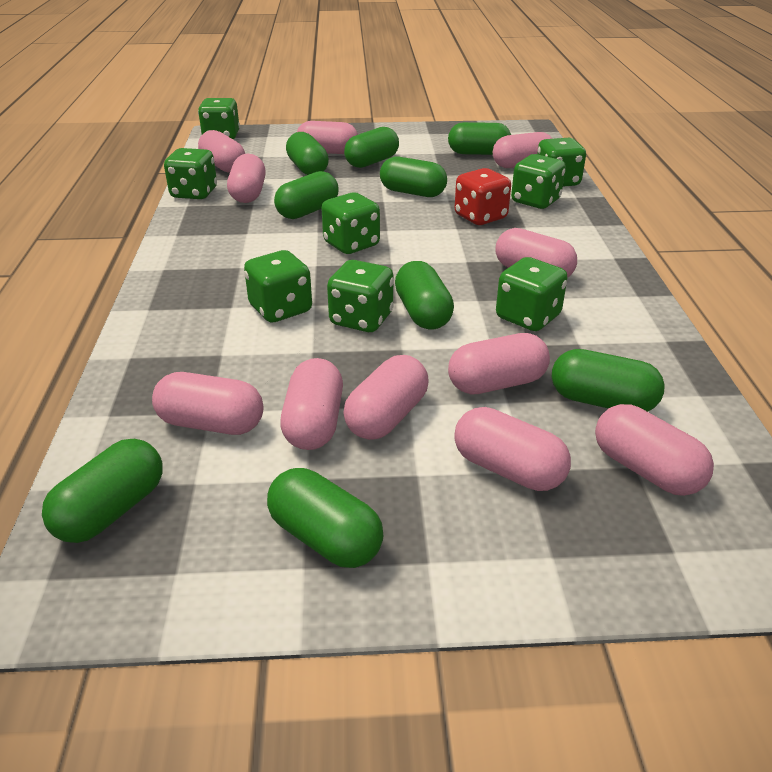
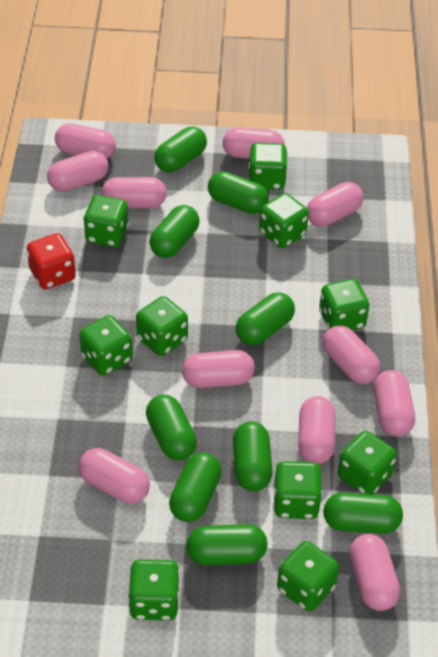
green dice: 8 -> 10

